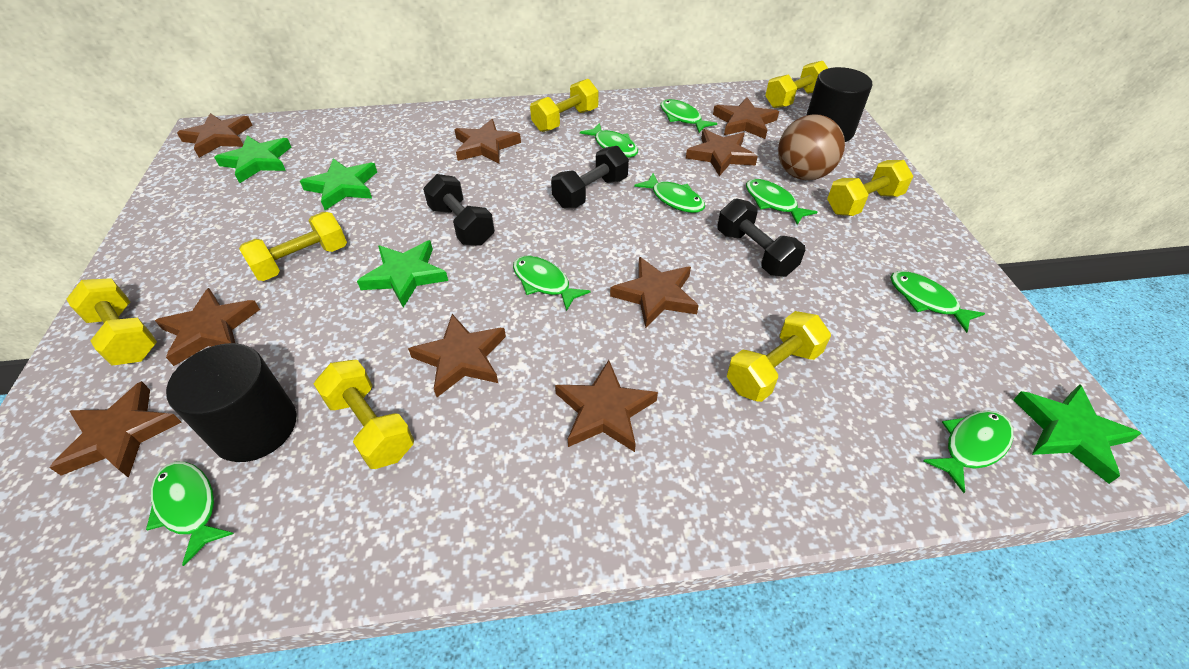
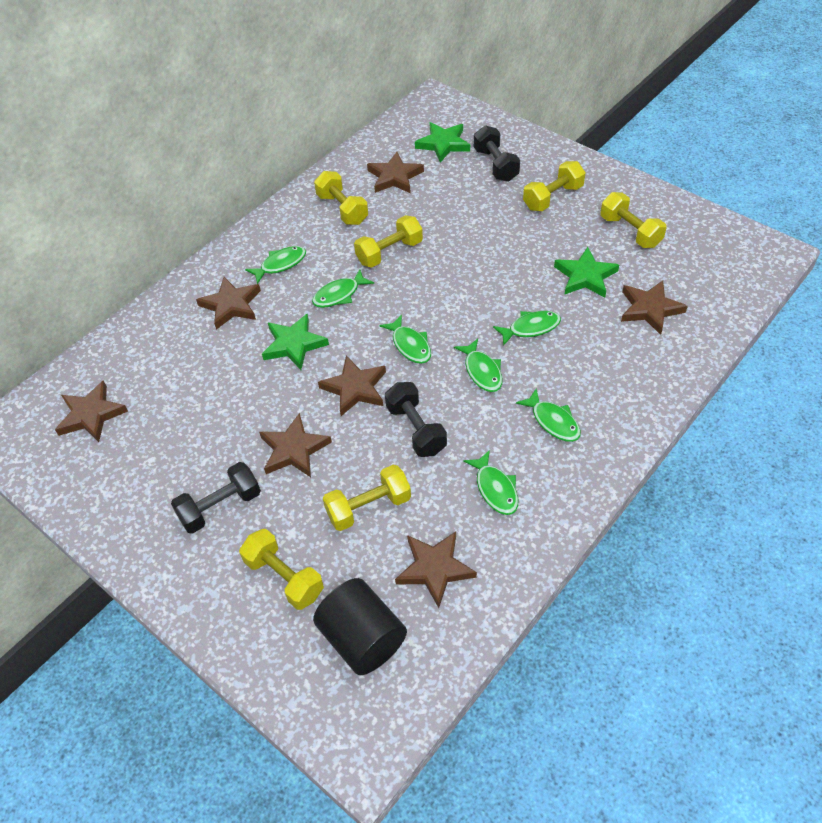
black cylinder: 2 -> 1
brown ball: 1 -> 0
brown star: 9 -> 7
green fish: 8 -> 7
green star: 4 -> 3
yellow dumbbell: 7 -> 6

